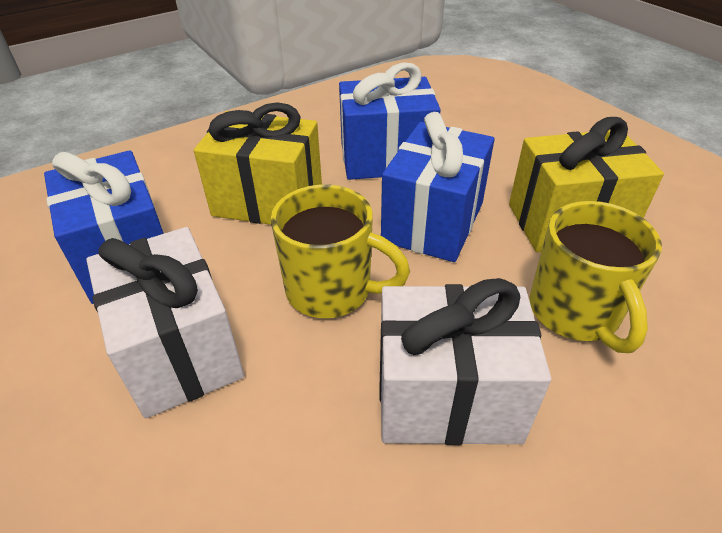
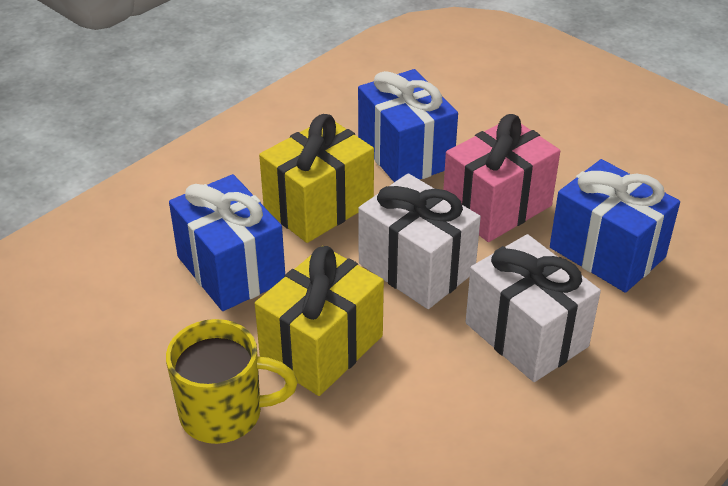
pink gift: 0 -> 1
yellow mug: 2 -> 1

